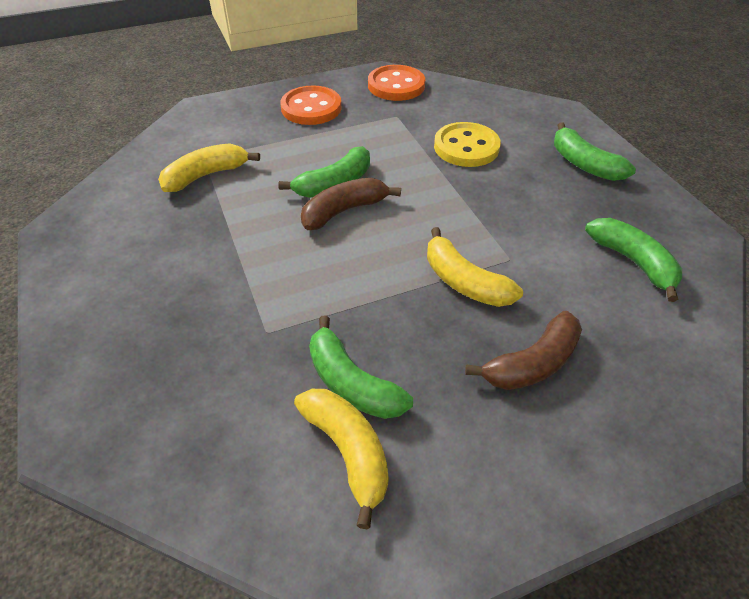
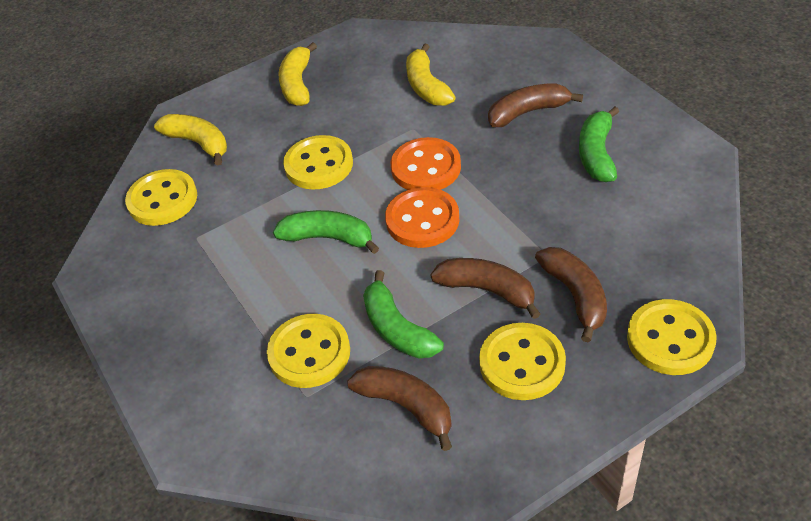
brown banana: 2 -> 4
green banana: 4 -> 3
yellow button: 1 -> 5

